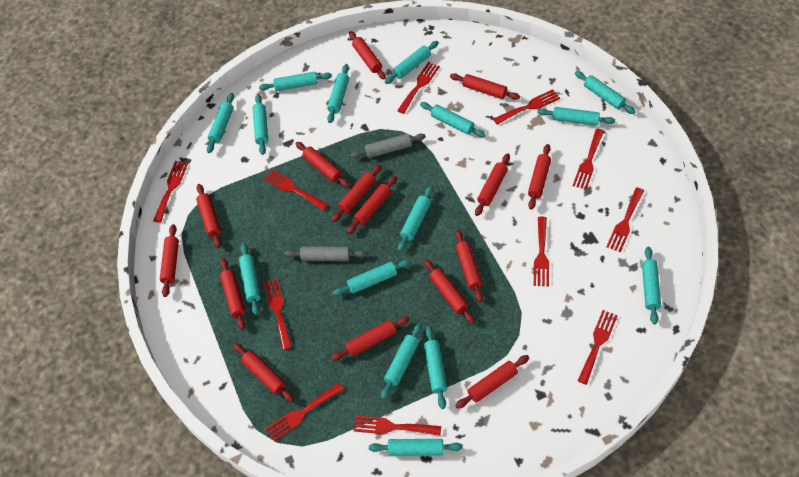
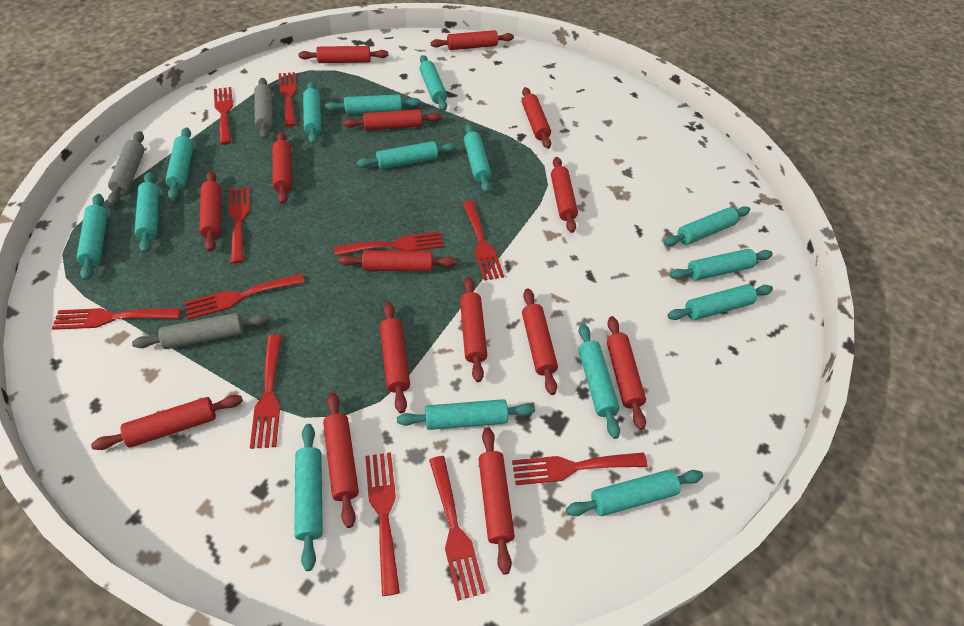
grey rolling pin: 2 -> 3

